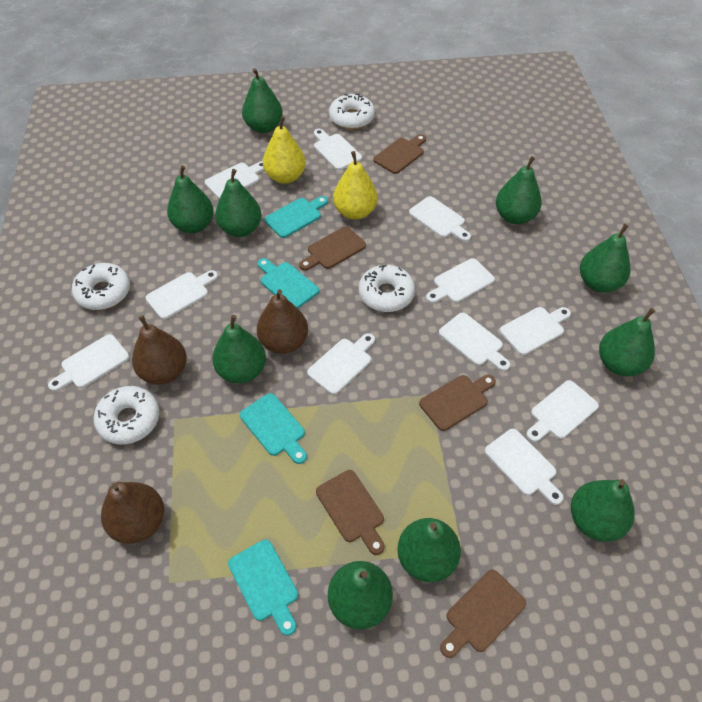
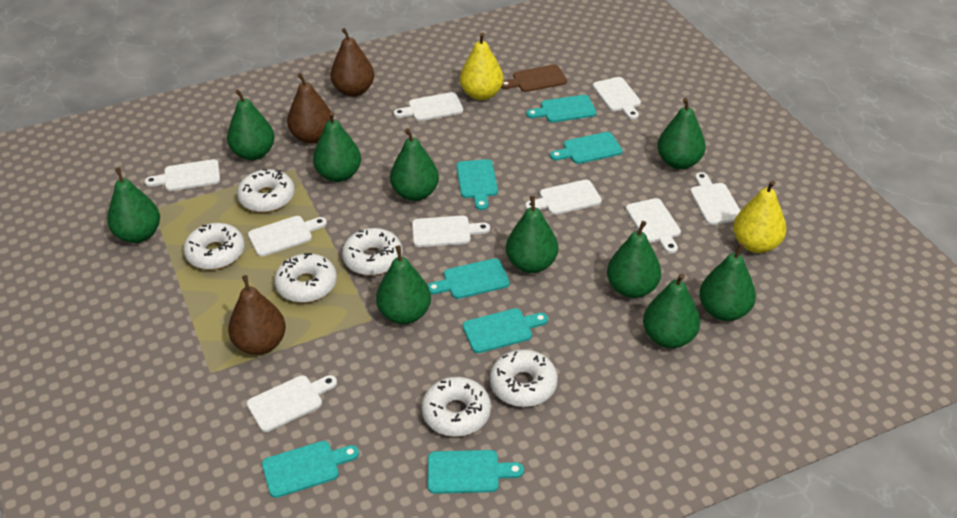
brown cutting board: 5 -> 1
turquoise cutting board: 4 -> 7
white cutting board: 11 -> 9
white donut: 4 -> 6

